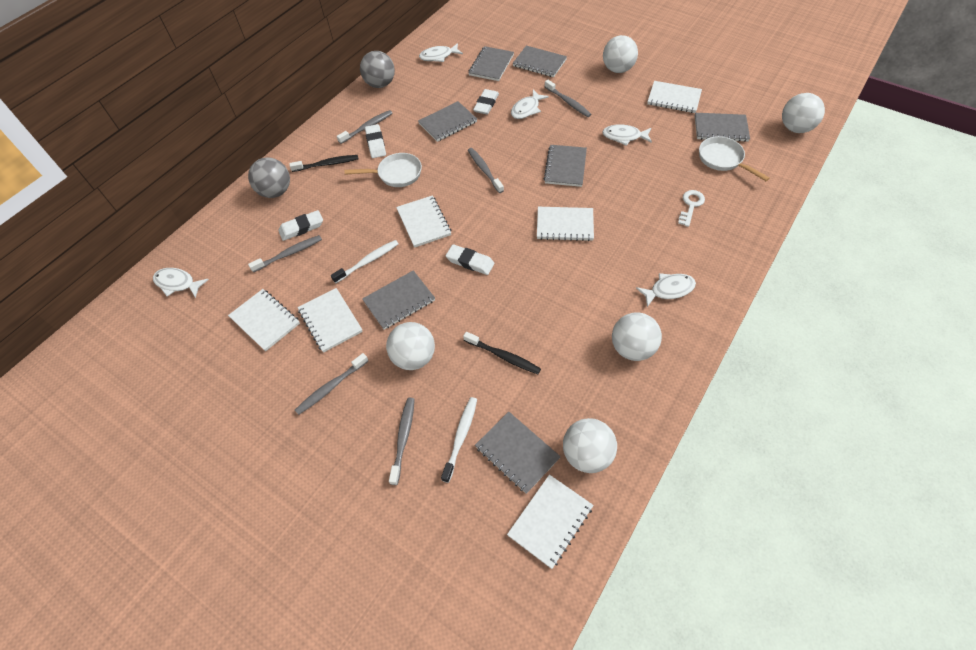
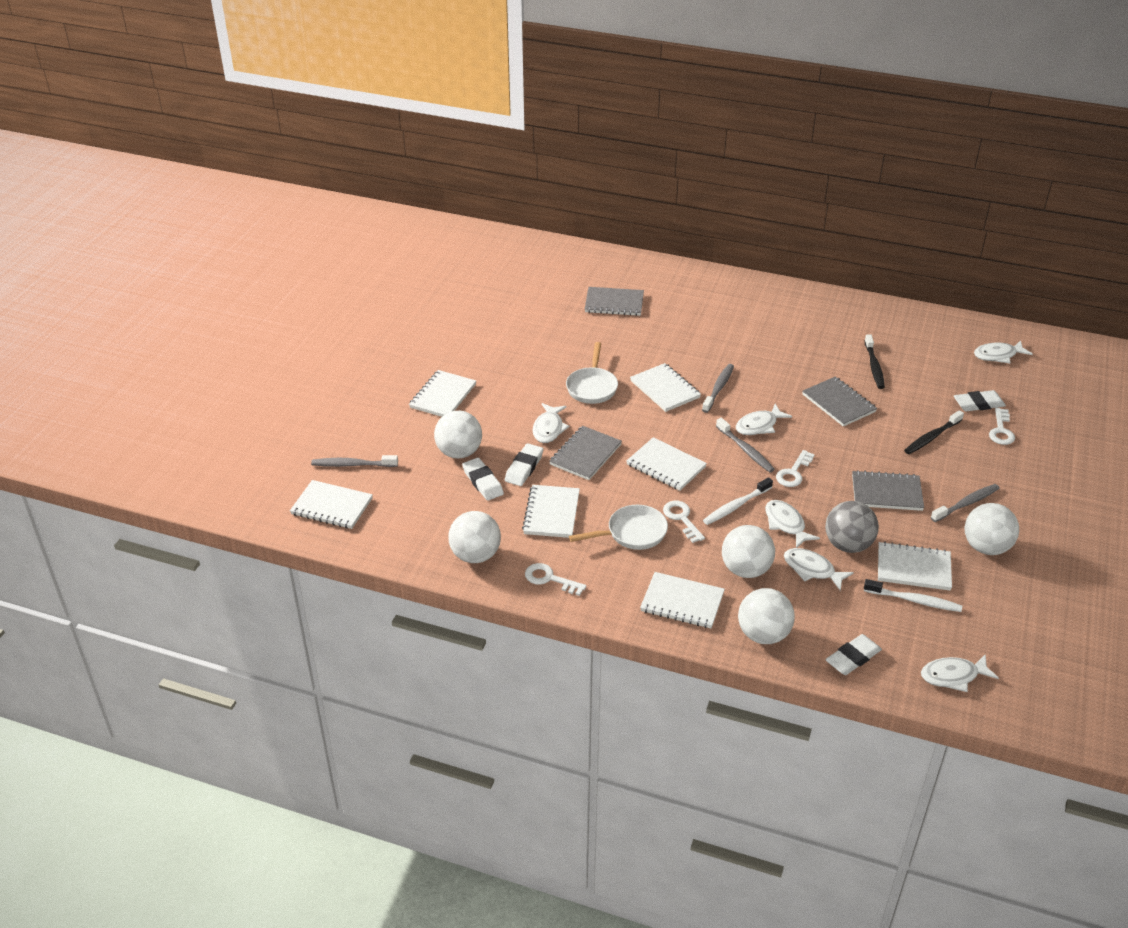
grey ball: 2 -> 1
grey notebook: 7 -> 4
grey toothbrush: 6 -> 4
white fish: 5 -> 6
white key: 1 -> 4
white notebook: 6 -> 7

